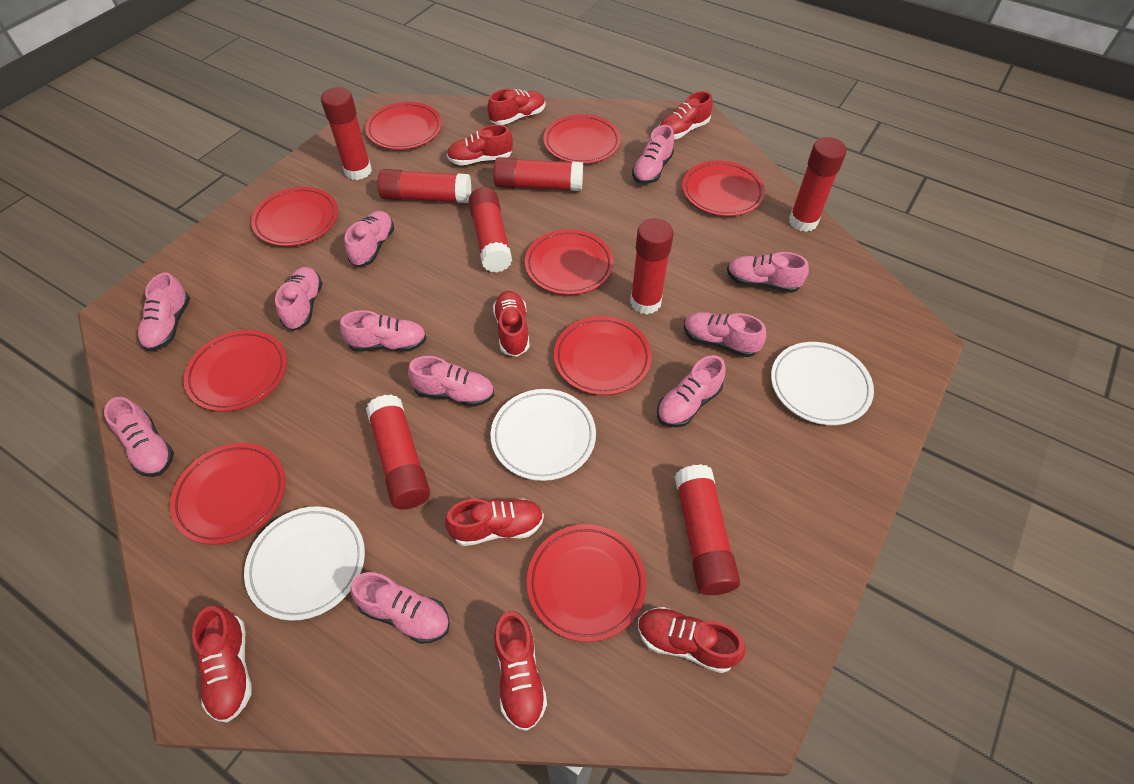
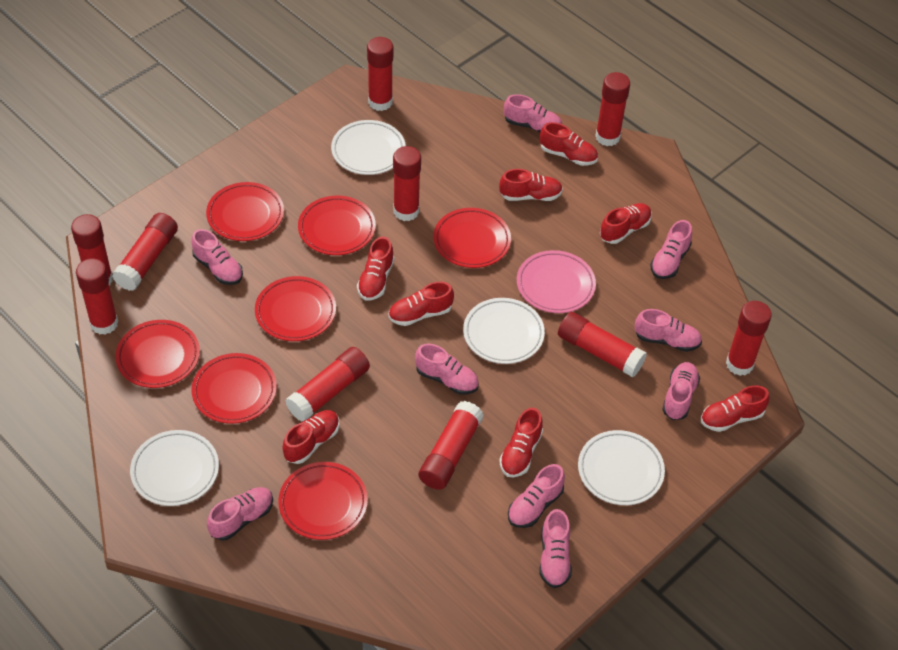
pink plate: 0 -> 1
pink shoe: 11 -> 9
red glue stick: 8 -> 10
red plate: 9 -> 7
white plate: 3 -> 4

